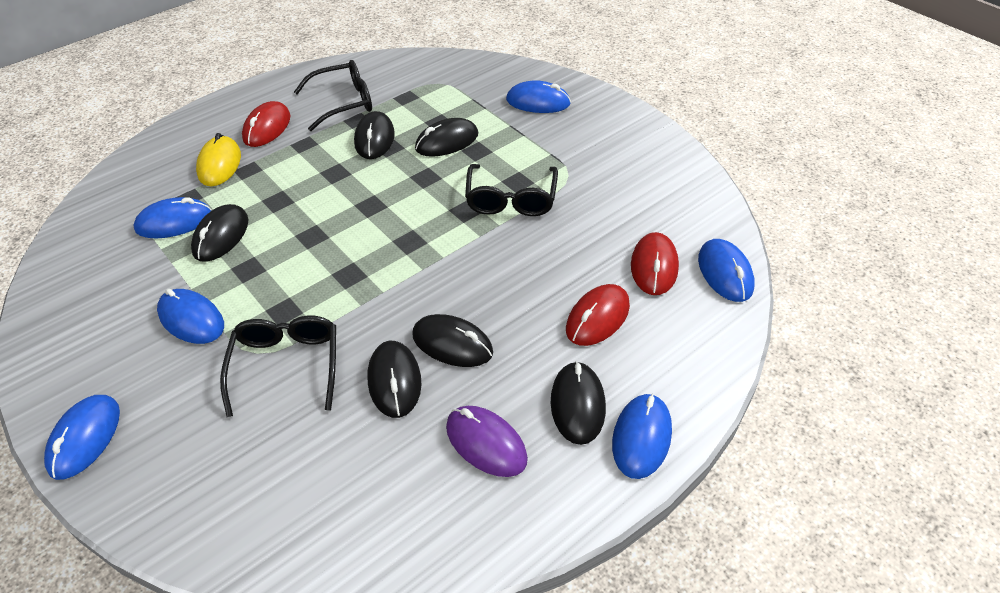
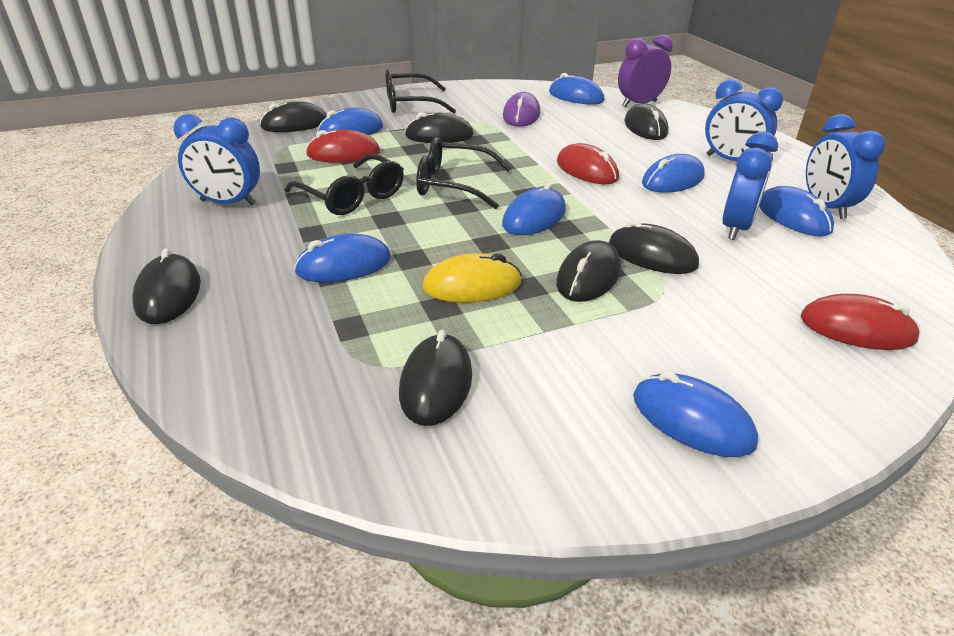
black mouse: 6 -> 7
blue clock: 0 -> 4
blue mouse: 6 -> 7
purple clock: 0 -> 1

